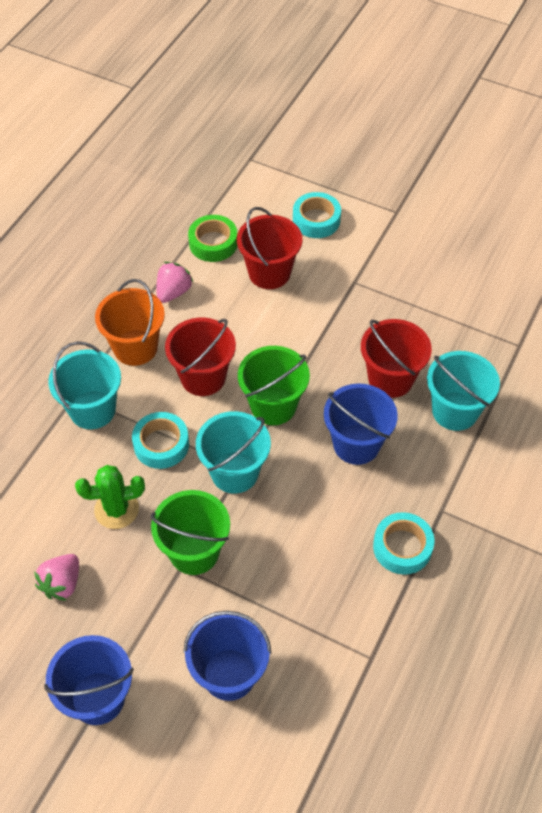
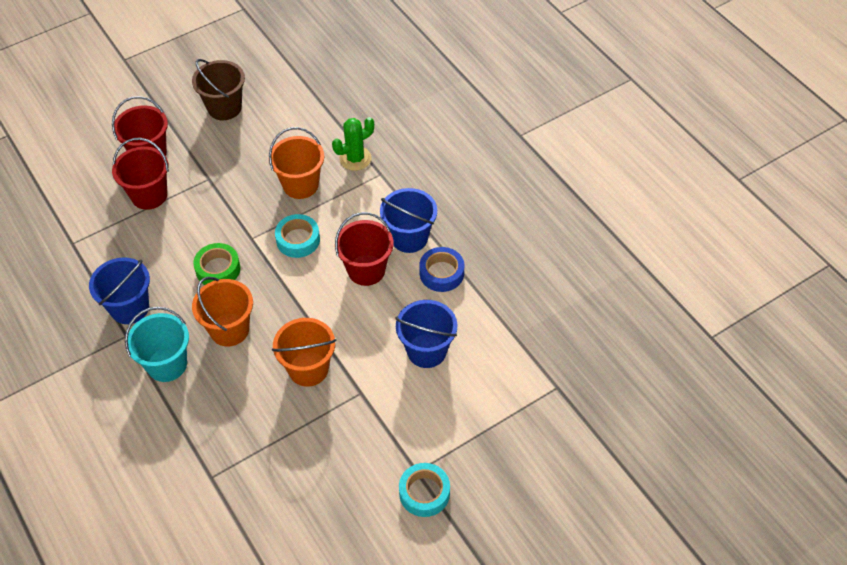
blue tape: 0 -> 1
brown bucket: 0 -> 1
green bucket: 2 -> 0
orange bucket: 1 -> 3
pink strawberry: 2 -> 0
turquoise bucket: 3 -> 1
turquoise tape: 3 -> 2

